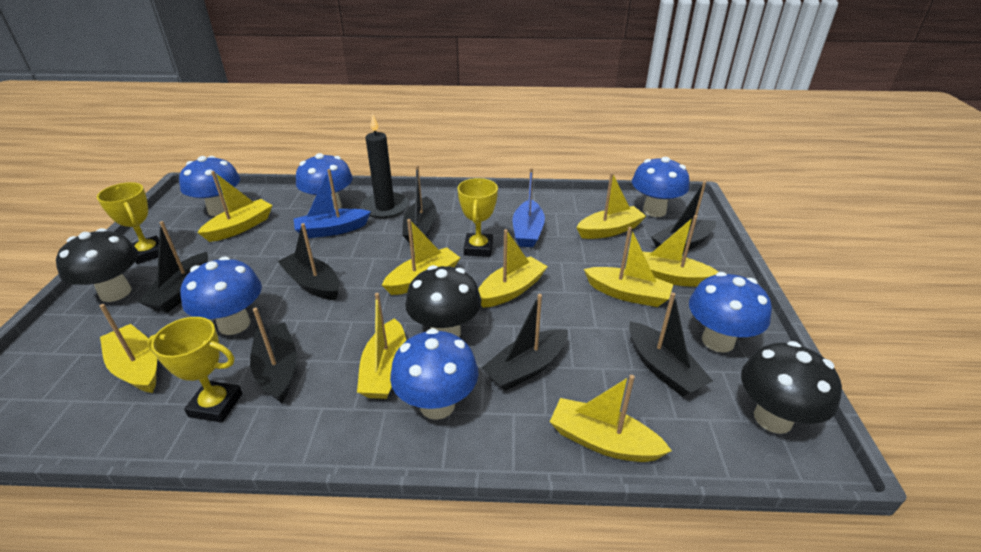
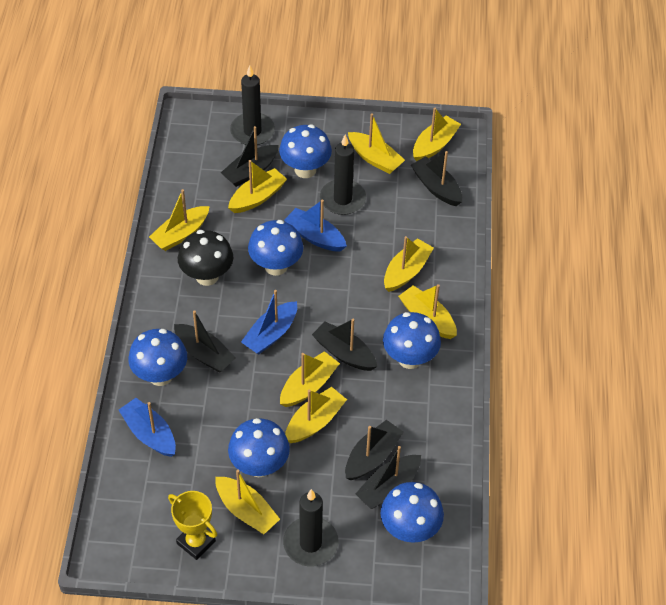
black boat: 7 -> 6
black candle: 1 -> 3
black mushroom: 3 -> 1
blue boat: 2 -> 3
yellow trophy: 3 -> 1

